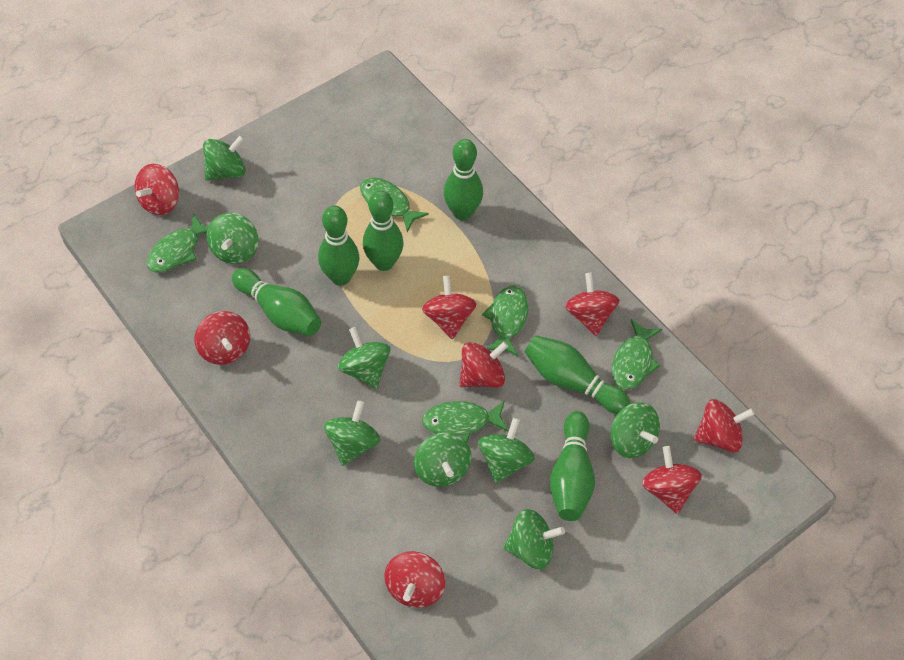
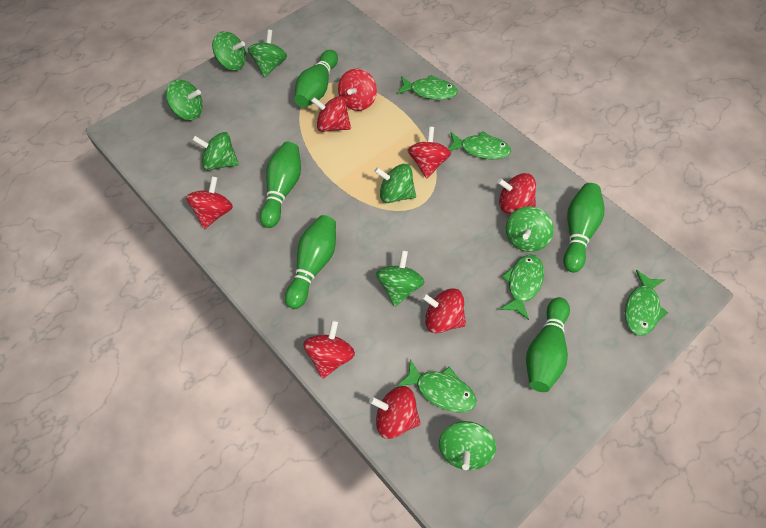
green bowling pin: 6 -> 5

